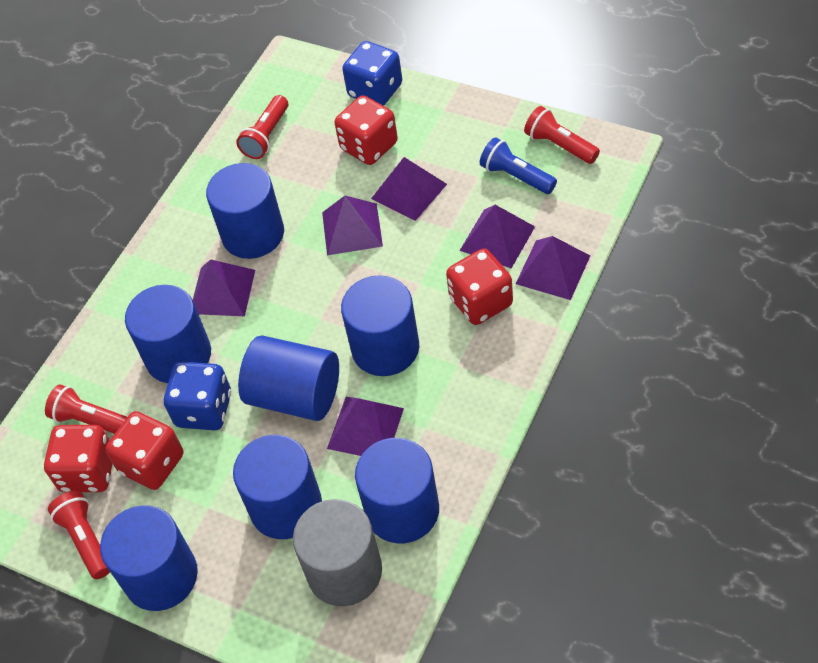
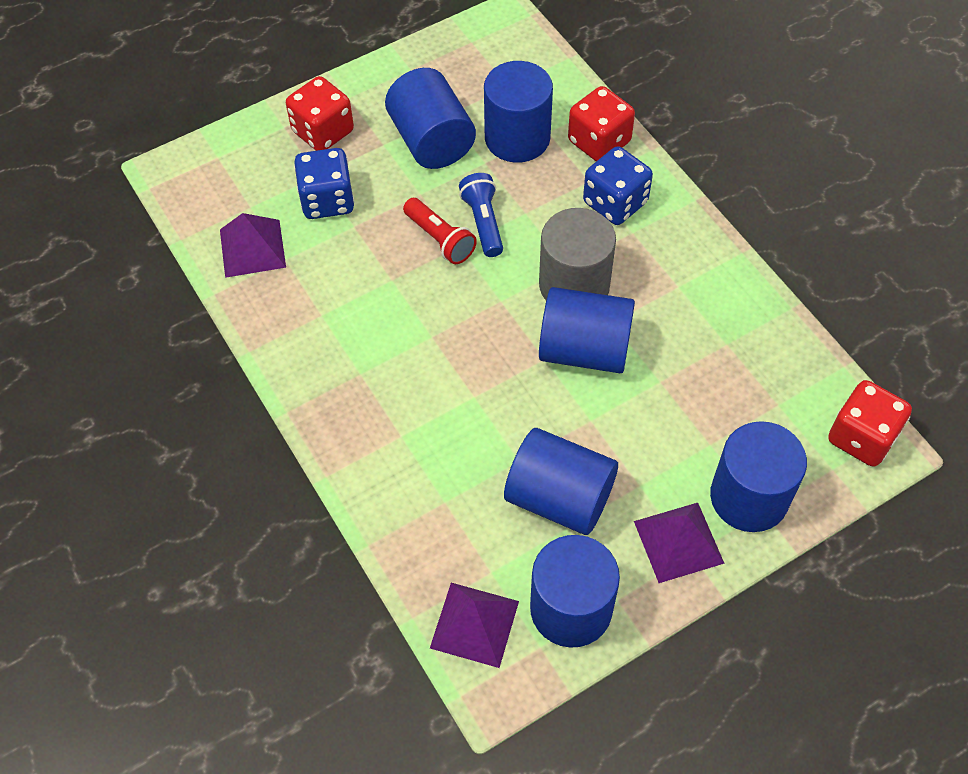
blue cylinder: 7 -> 6
purple pyramid: 6 -> 3
red dice: 4 -> 3
red flashlight: 4 -> 1

